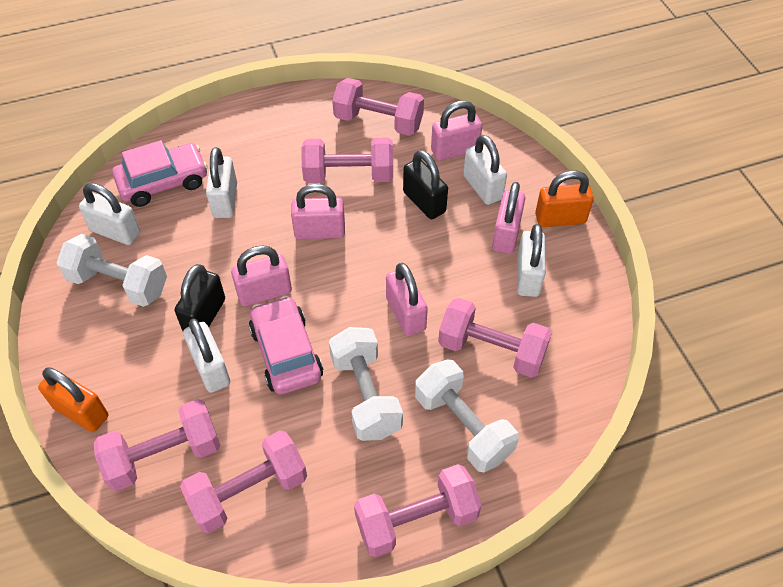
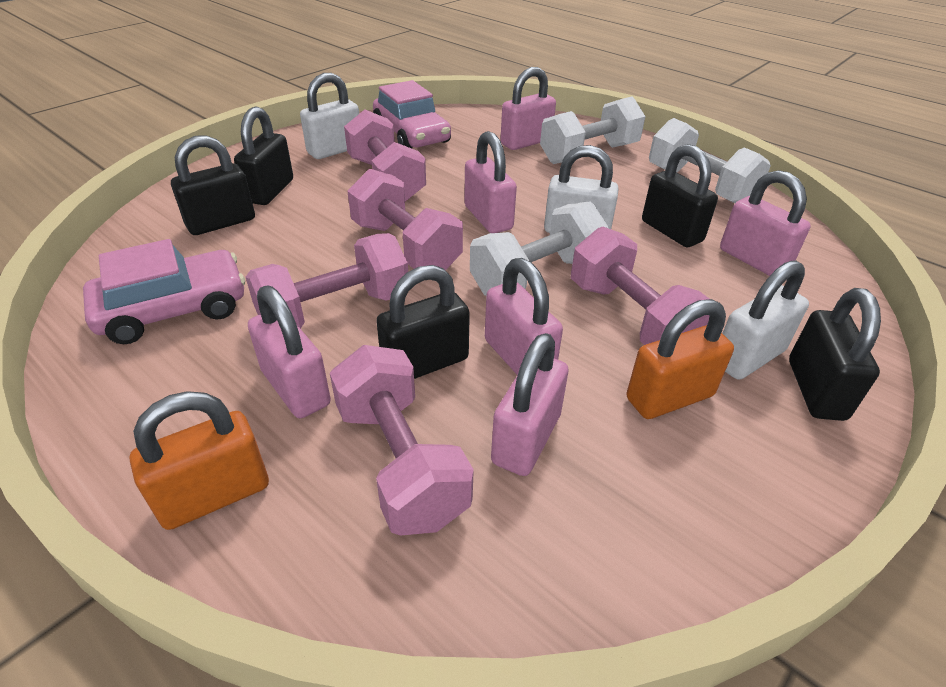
black padlock: 2 -> 5
pink dumbbell: 6 -> 5
pink padlock: 5 -> 6
white padlock: 5 -> 3

